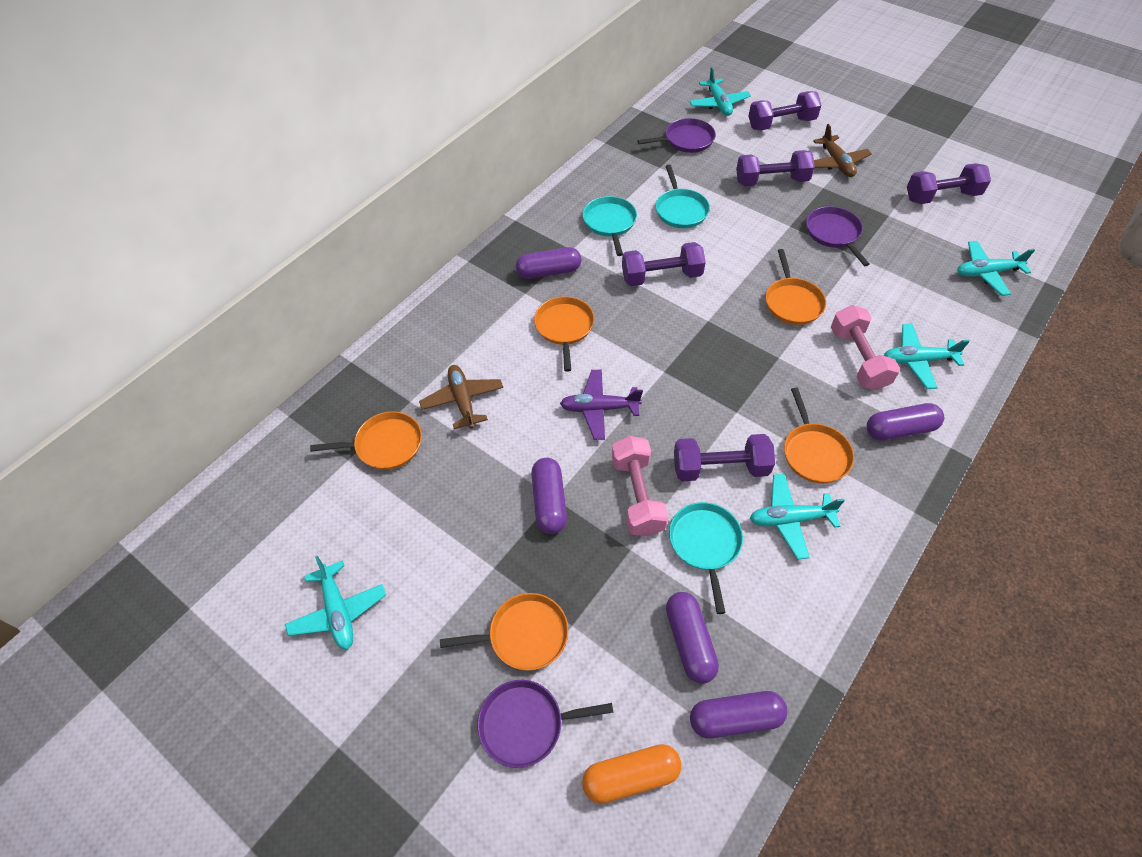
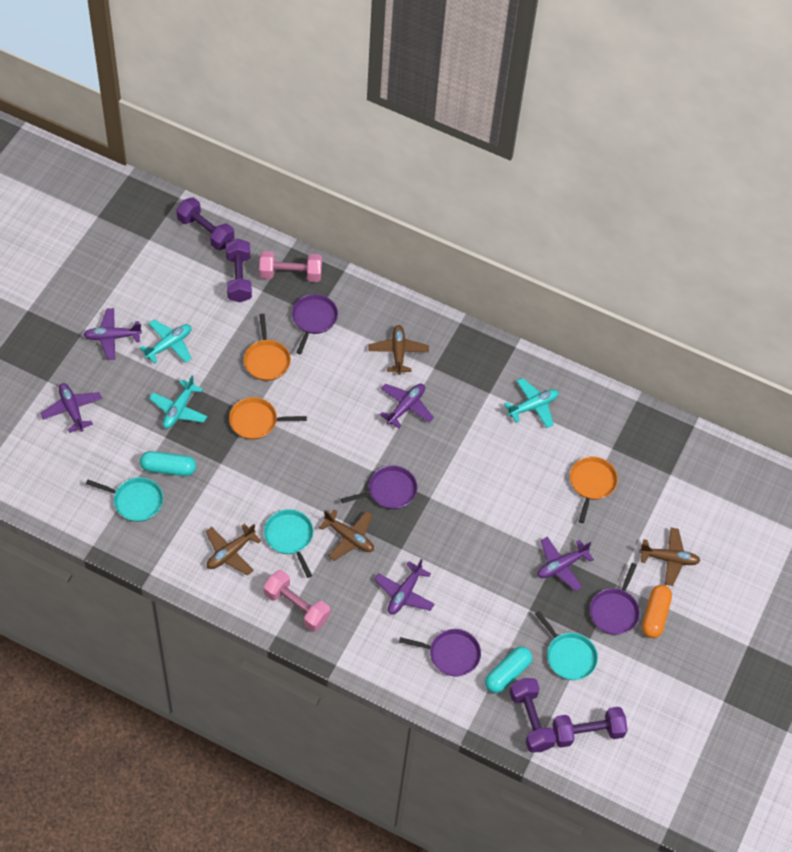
brown plane: 2 -> 4
orange pan: 5 -> 3
purple capsule: 5 -> 0
purple dumbbell: 5 -> 4
purple pan: 3 -> 4
purple plane: 1 -> 5
turquoise capsule: 0 -> 2
turquoise plane: 5 -> 3

